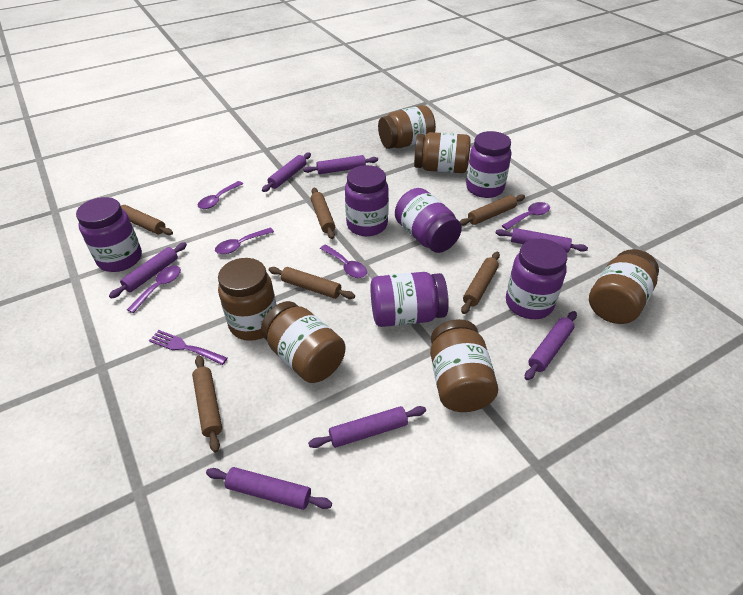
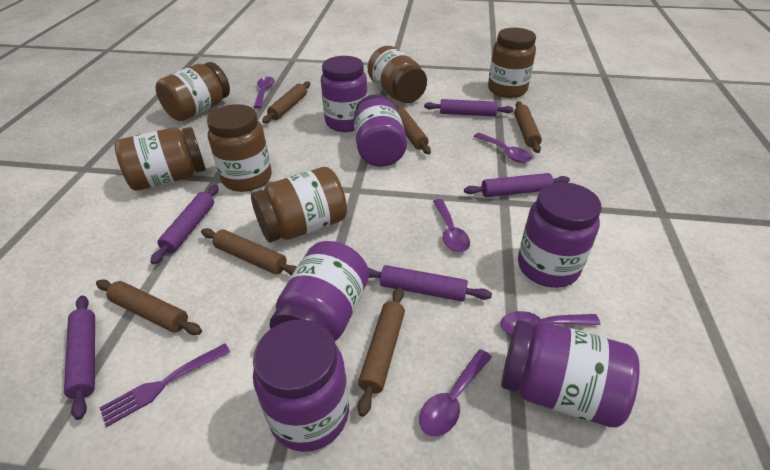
purple rolling pin: 7 -> 5

